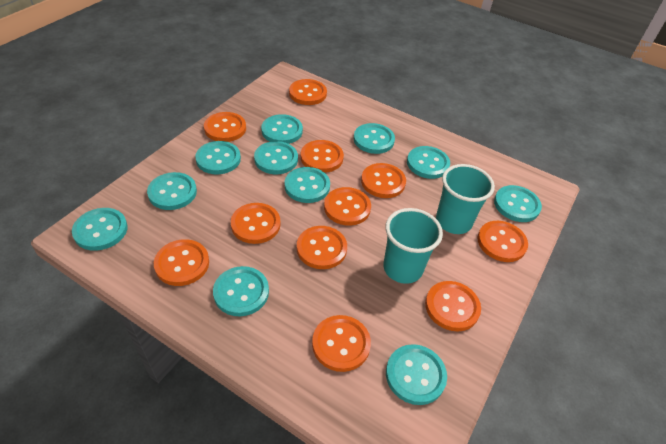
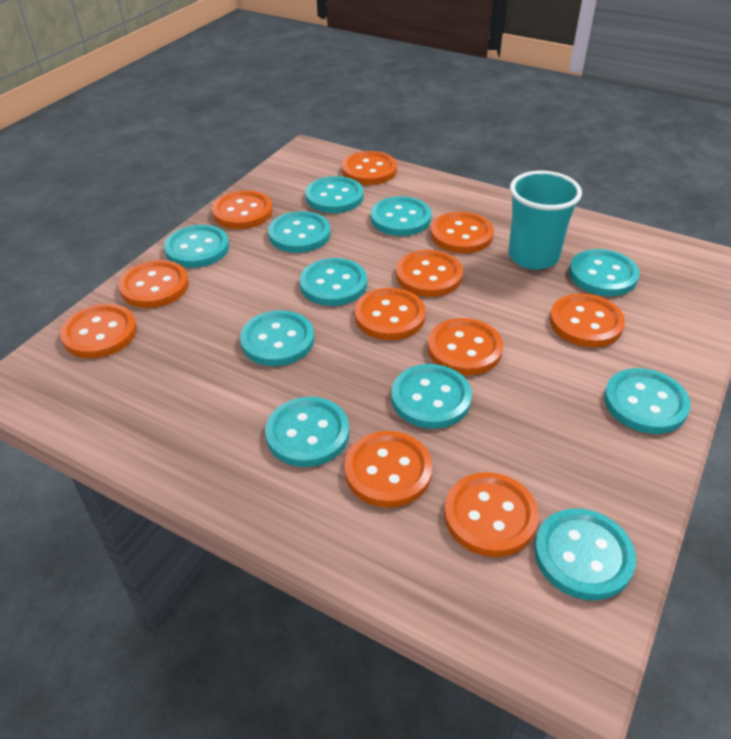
turquoise cup: 2 -> 1

